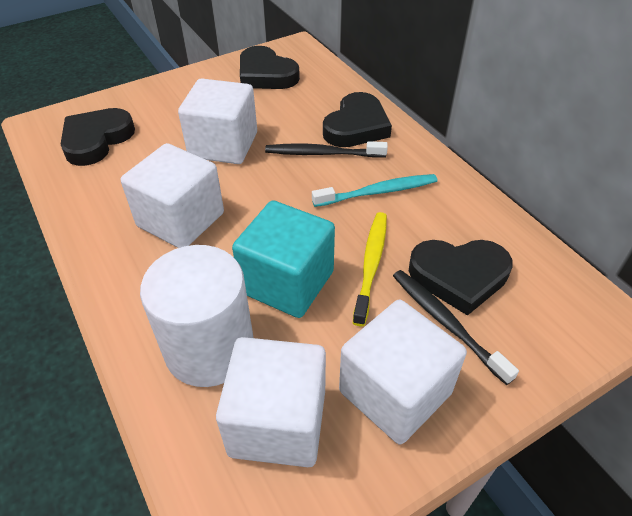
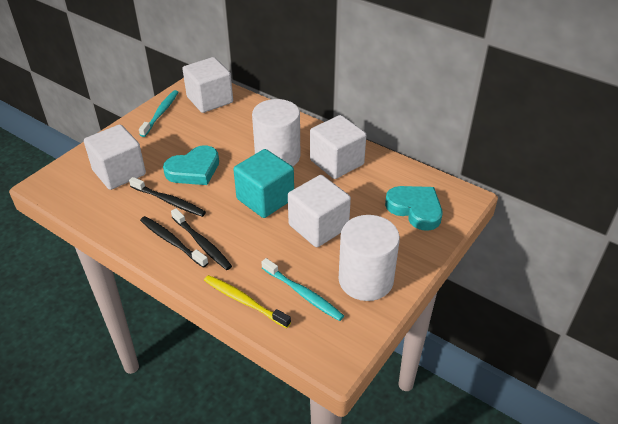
black heart: 4 -> 0
black toothbrush: 2 -> 3
turquoise heart: 0 -> 2
turquoise toothbrush: 1 -> 2
white cylinder: 1 -> 2

